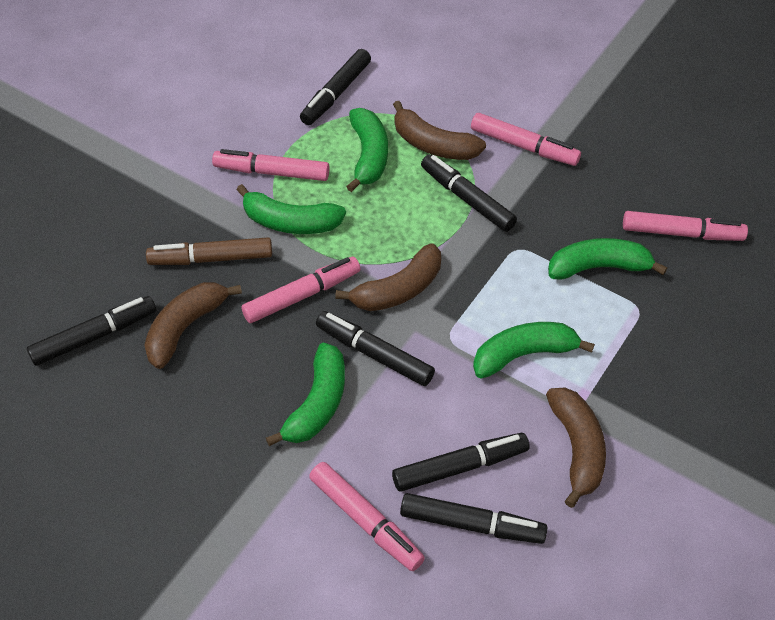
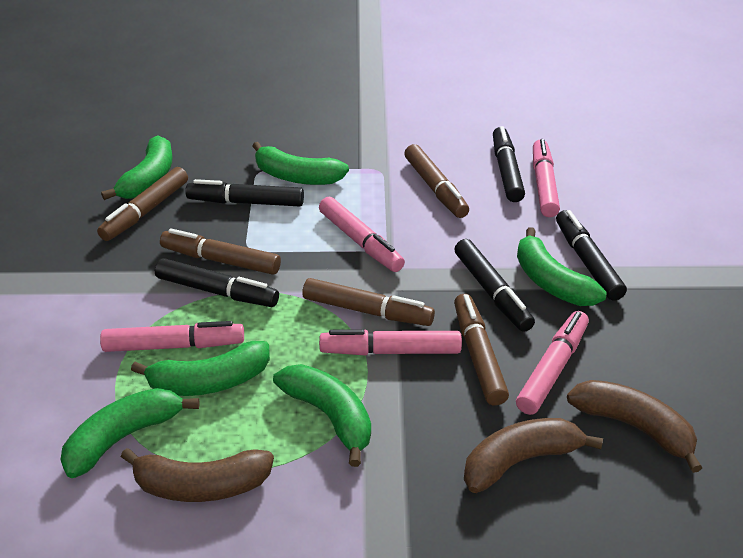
black marker: 6 -> 5
brown banana: 4 -> 3
brown marker: 1 -> 5
green banana: 5 -> 6

